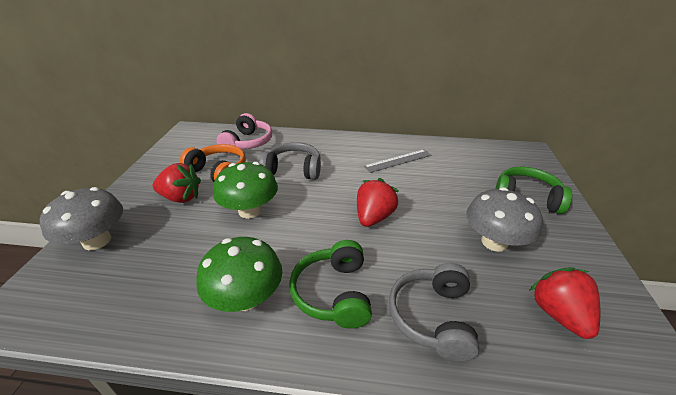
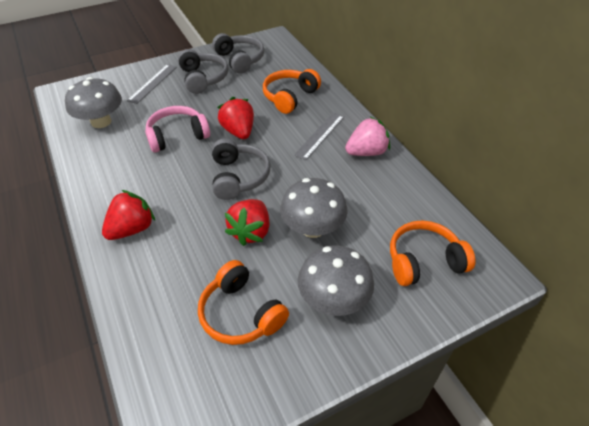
green headphones: 2 -> 0
green mushroom: 2 -> 0
grey headphones: 2 -> 3
grey mushroom: 2 -> 3
grey ruler: 1 -> 2
orange headphones: 1 -> 3
pink strawberry: 0 -> 1

